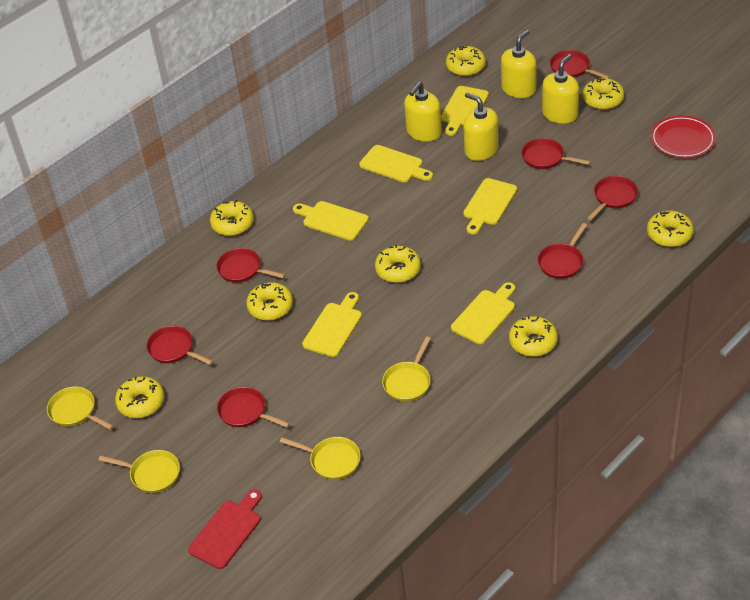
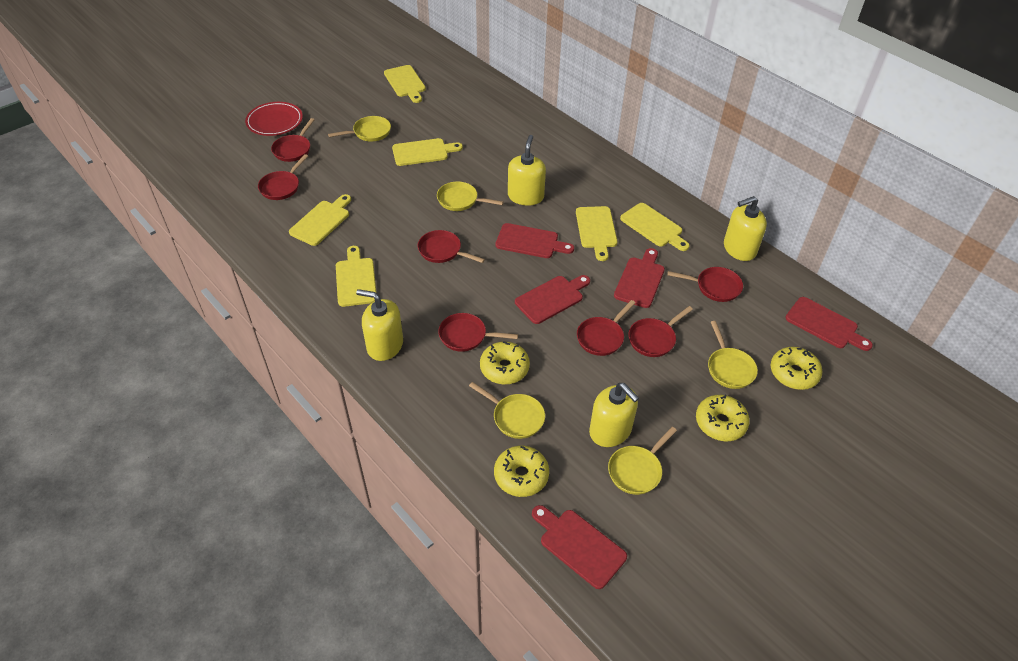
red cutting board: 1 -> 5
yellow donut: 8 -> 4
yellow pan: 4 -> 5

